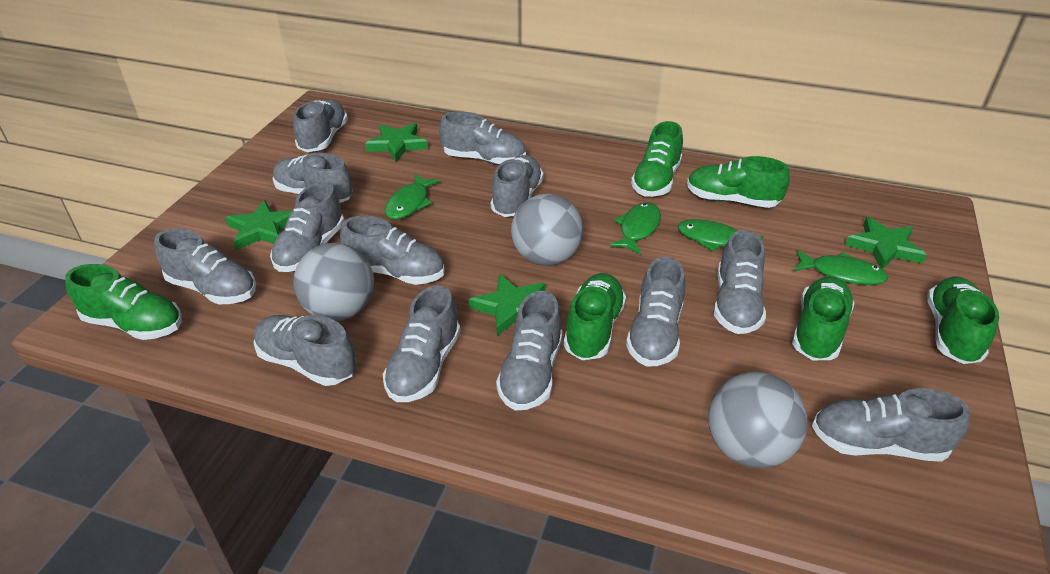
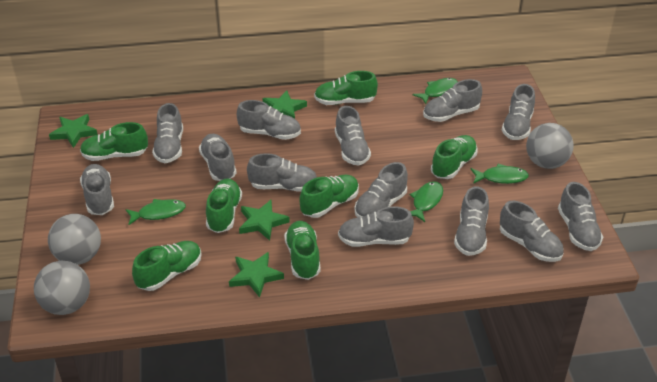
green shoe: 6 -> 7

